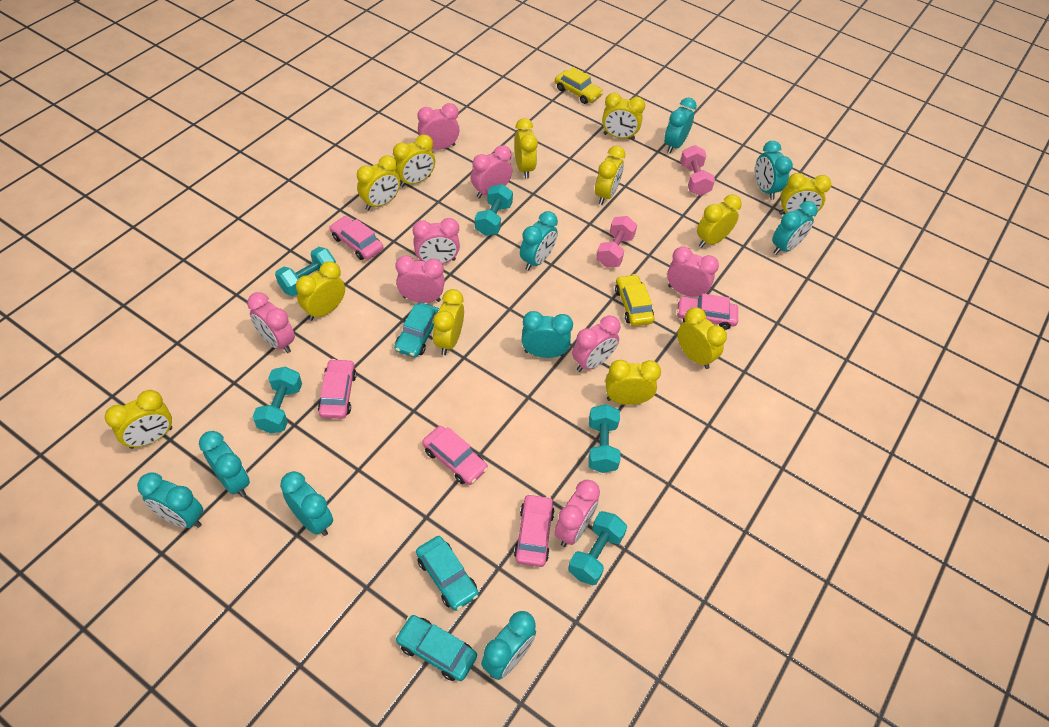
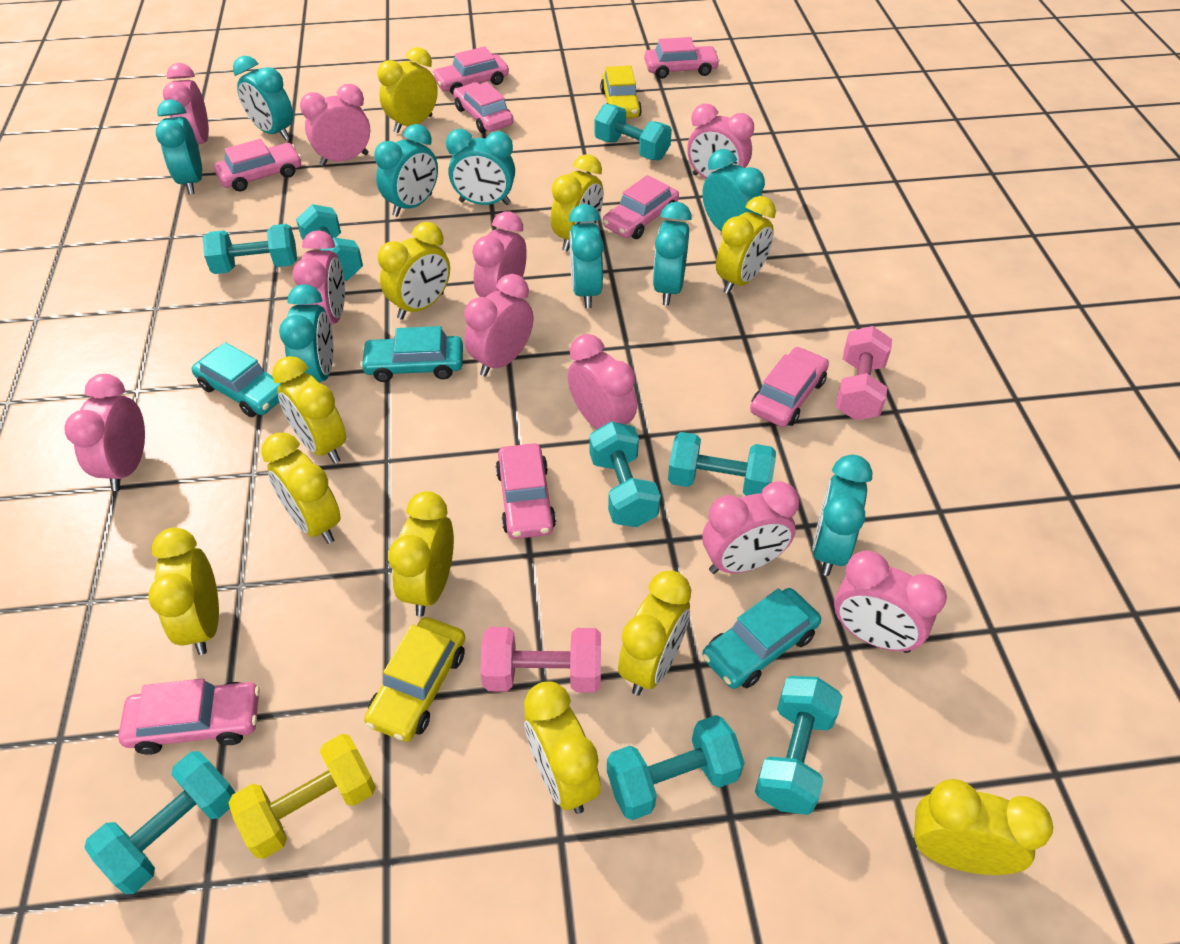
pink car: 5 -> 8
pink clock: 8 -> 10
turquoise dumbbell: 5 -> 8
yellow clock: 12 -> 11
yellow dumbbell: 0 -> 1

